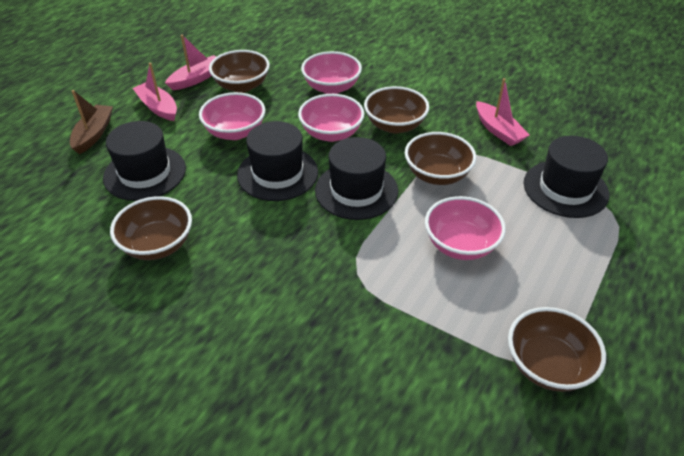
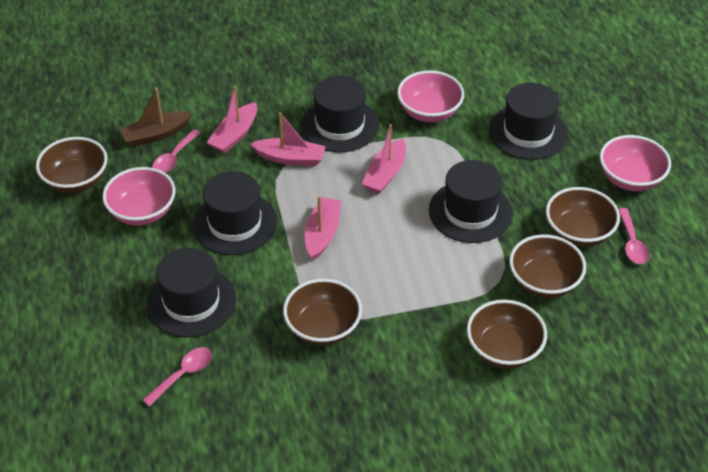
black hat: 4 -> 5
pink boat: 3 -> 4
pink bowl: 4 -> 3
pink spoon: 0 -> 3

